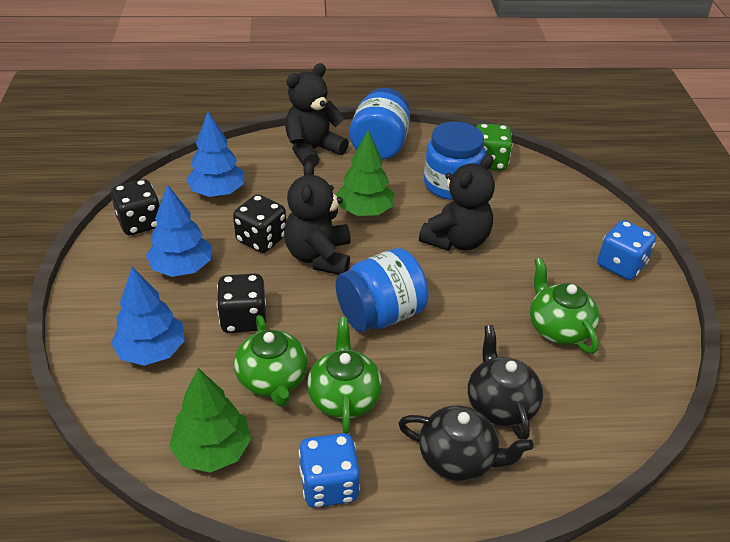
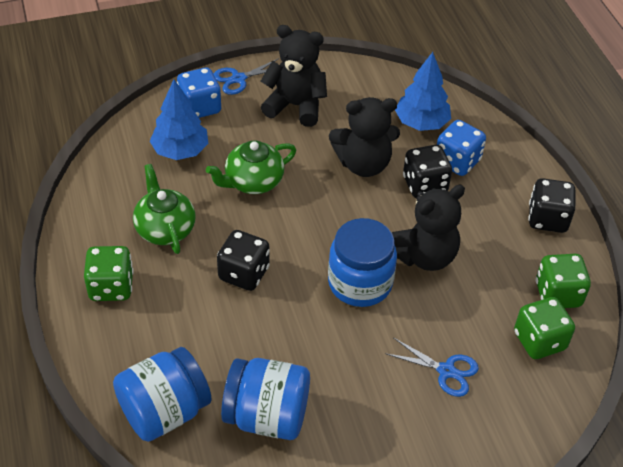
black teapot: 2 -> 0
blue scissors: 0 -> 2
blue tree: 3 -> 2
green dice: 1 -> 3
green teapot: 3 -> 2
green tree: 2 -> 0

